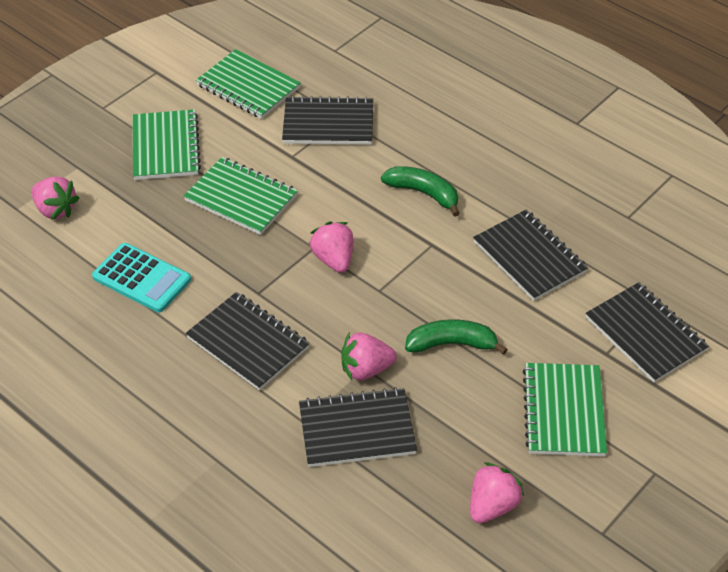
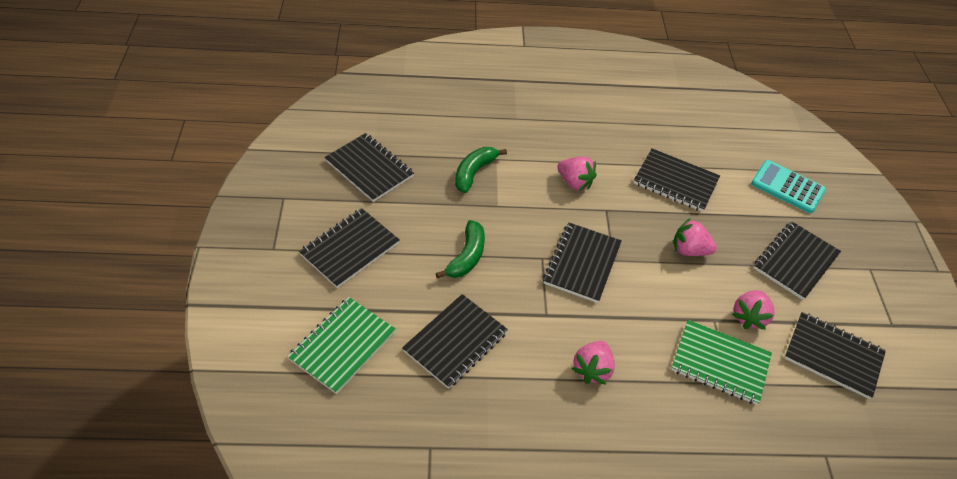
black notebook: 5 -> 7
green notebook: 4 -> 2

